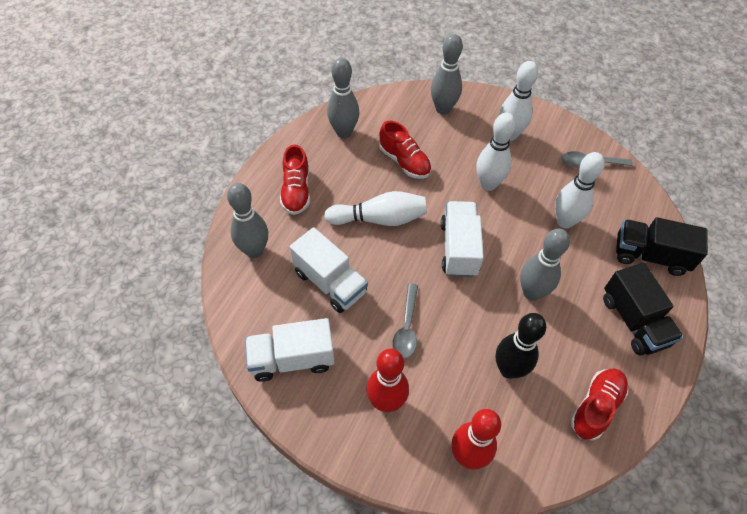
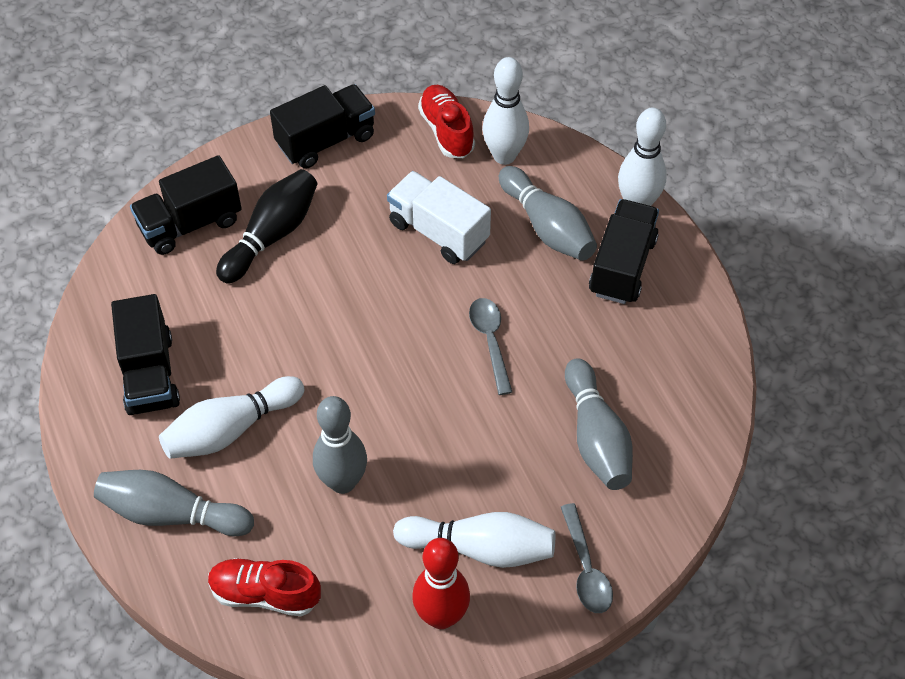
black truck: 2 -> 4
red bowling pin: 2 -> 1
red shoe: 3 -> 2
white truck: 3 -> 1

